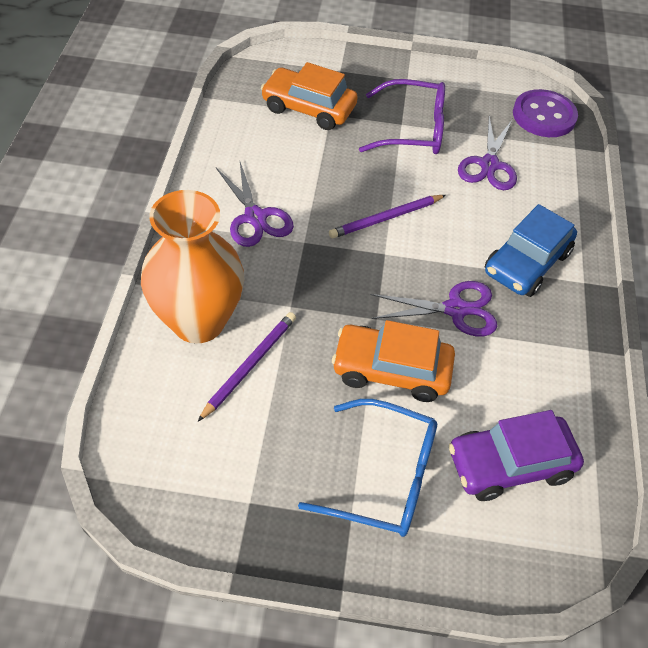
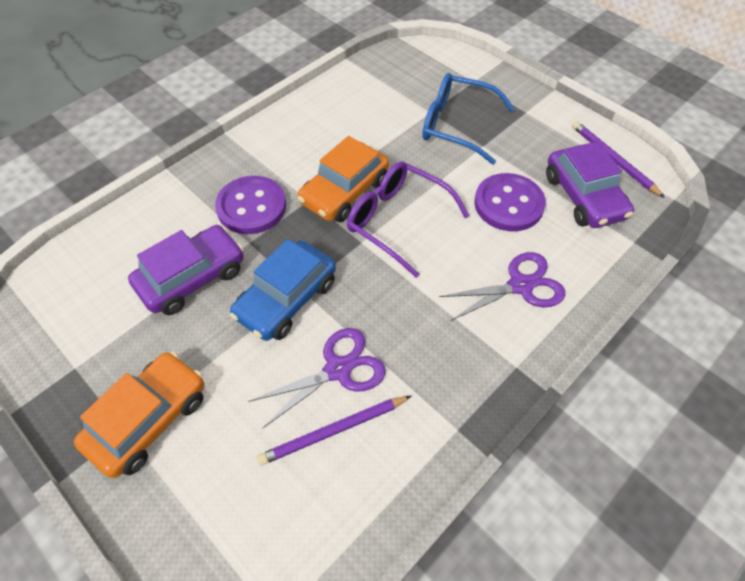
orange vase: 1 -> 0
purple button: 1 -> 2
purple car: 1 -> 2
purple scissors: 3 -> 2

